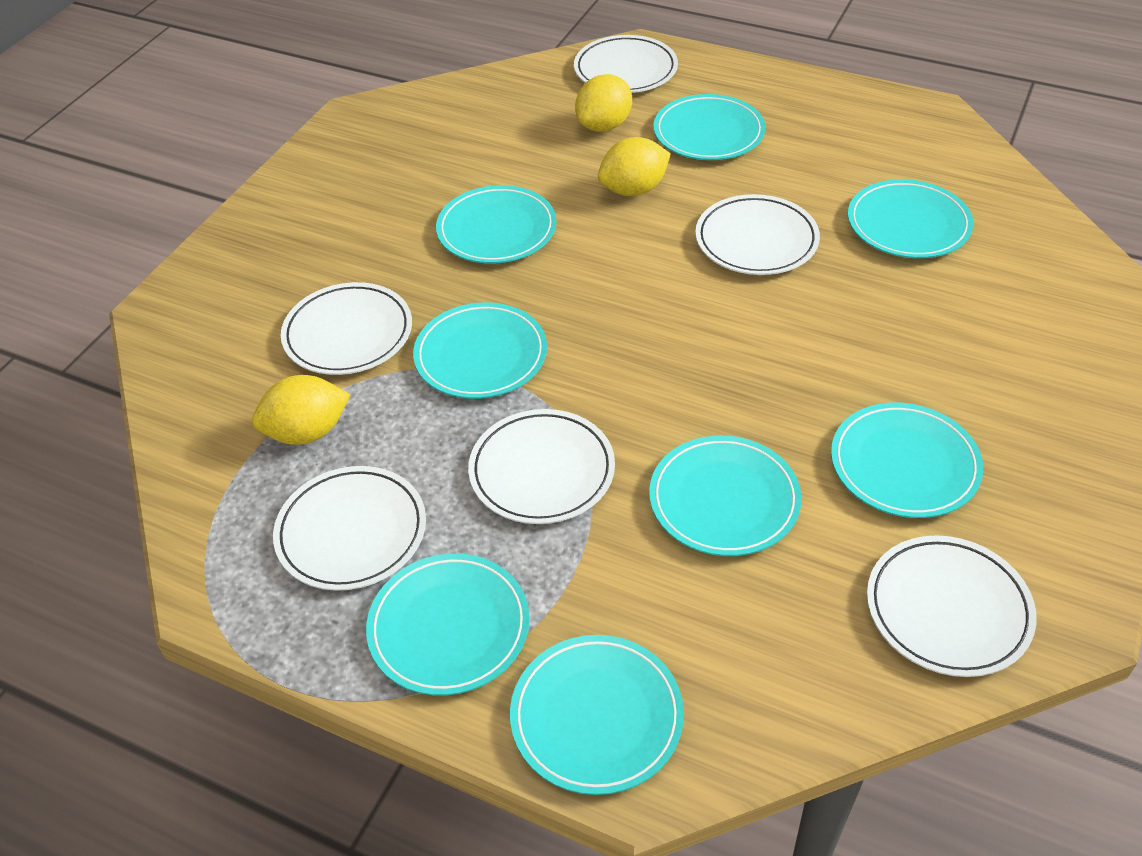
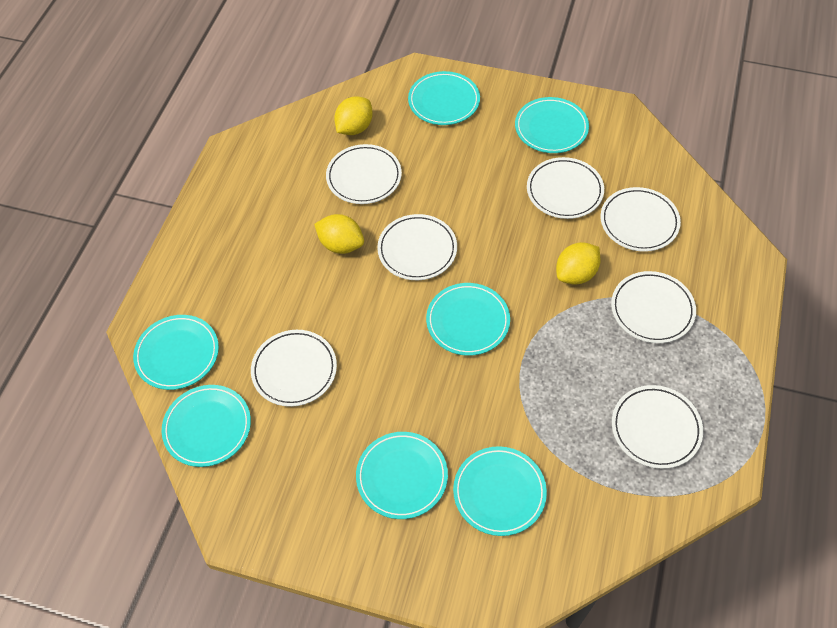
turquoise plate: 8 -> 7
white plate: 6 -> 7

